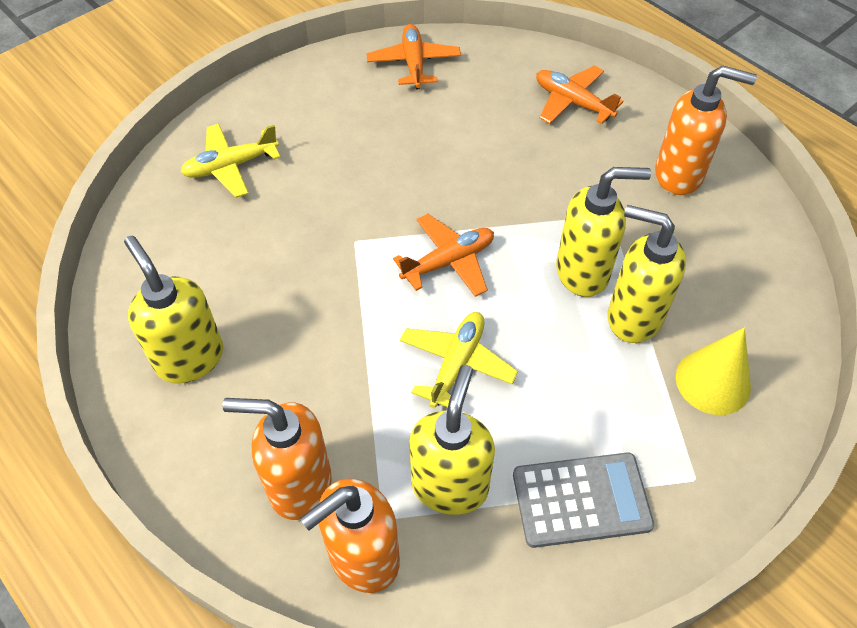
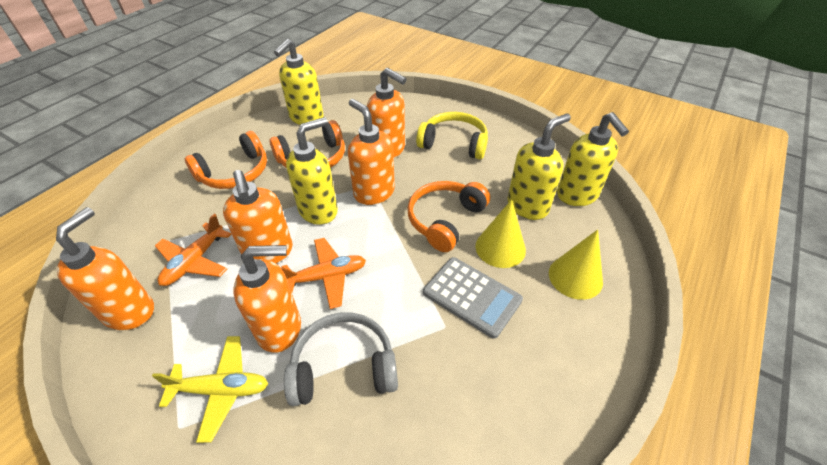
grey headphones: 0 -> 1
orange headphones: 0 -> 3
orange plane: 3 -> 2
orange soap dispenser: 3 -> 5
yellow cone: 1 -> 2
yellow headphones: 0 -> 1
yellow plane: 2 -> 1

